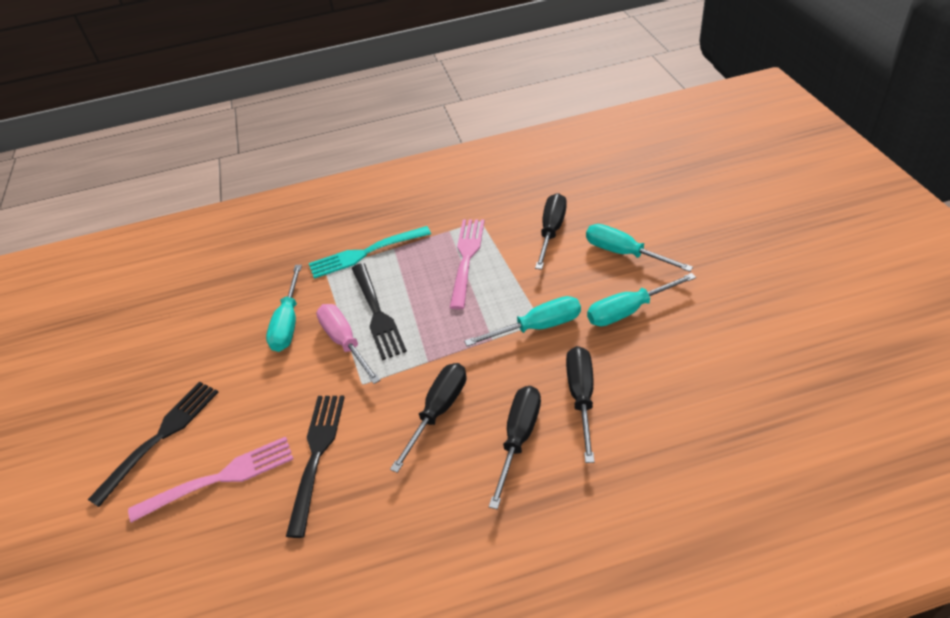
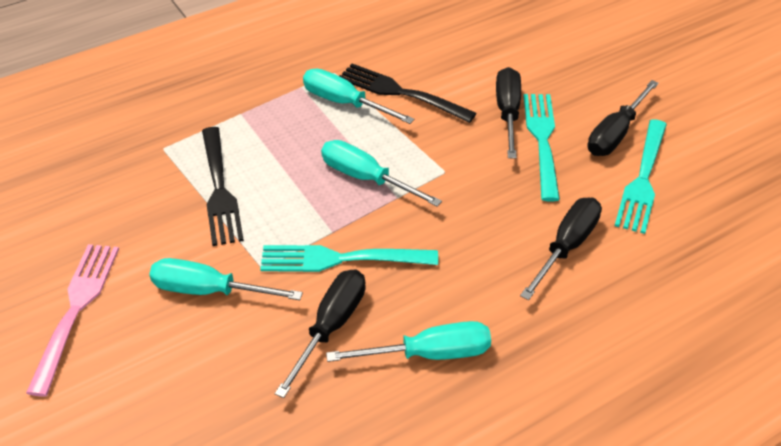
black fork: 3 -> 2
pink fork: 2 -> 1
pink screwdriver: 1 -> 0
turquoise fork: 1 -> 3

